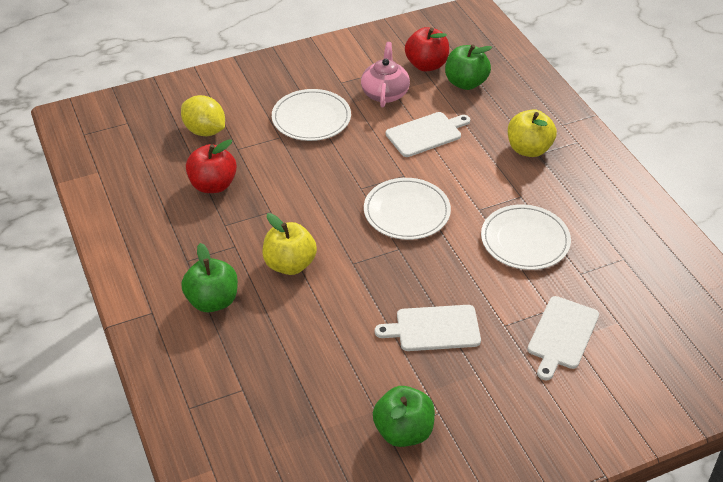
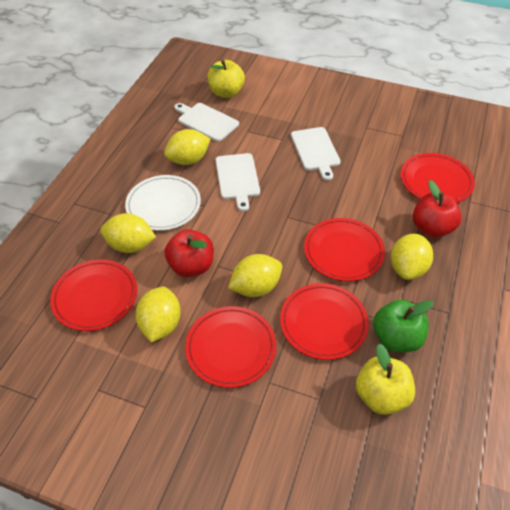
green apple: 3 -> 1
pink teapot: 1 -> 0
red plate: 0 -> 5
white plate: 3 -> 1
yellow lemon: 1 -> 5

